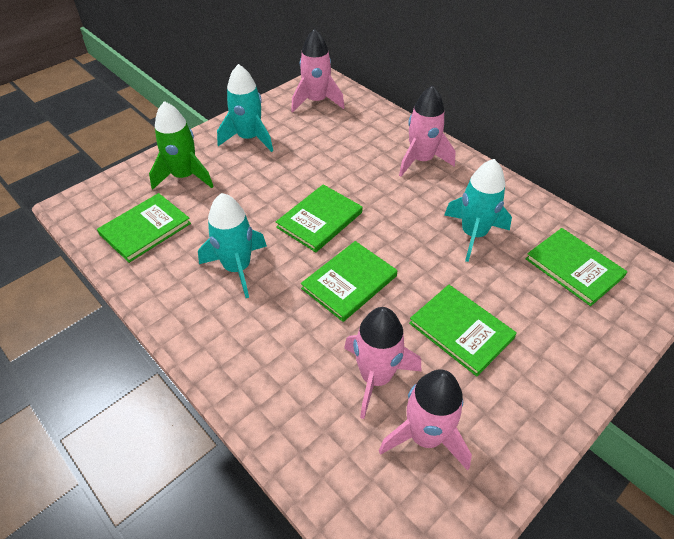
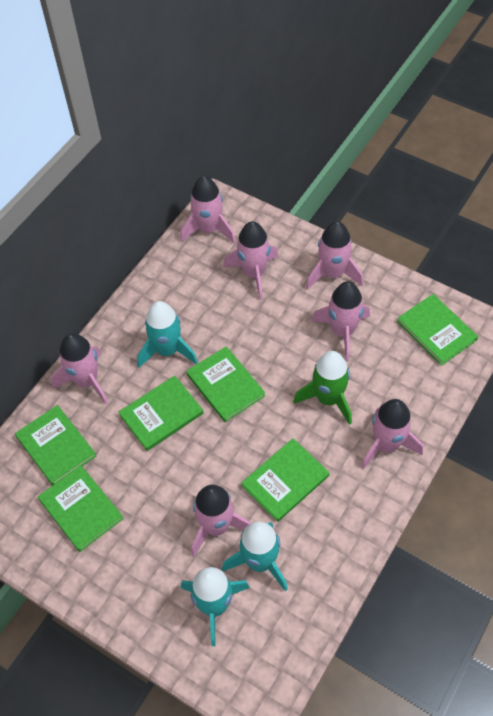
green book: 5 -> 6
pink rocket: 4 -> 7

